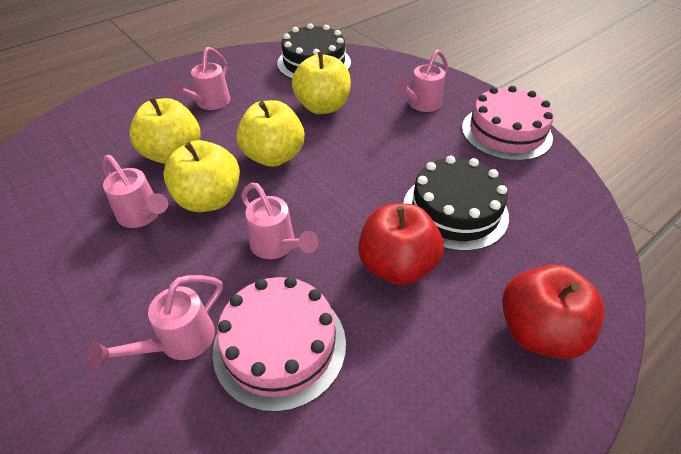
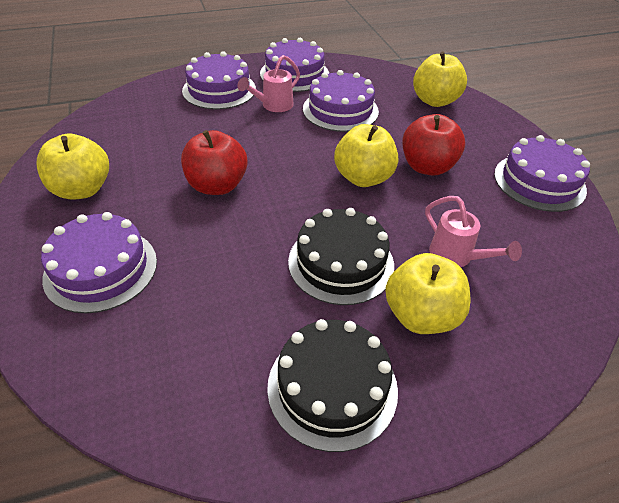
pink cake: 2 -> 0
pink watering can: 5 -> 2
purple cake: 0 -> 5

